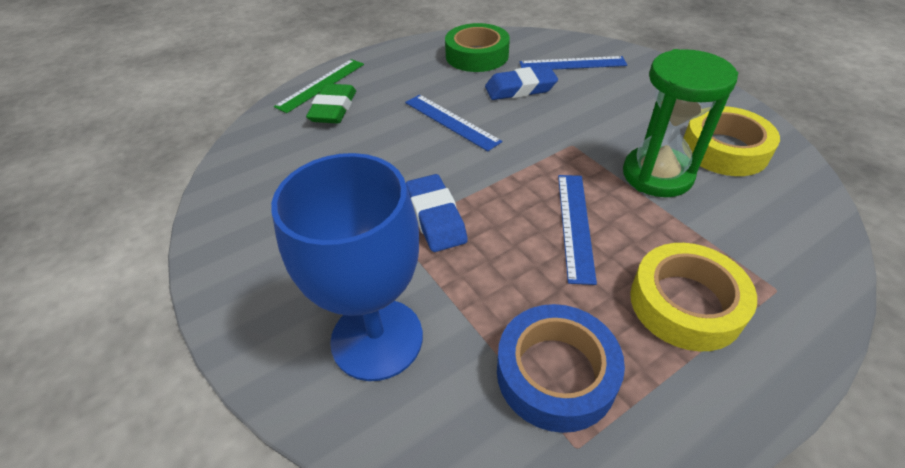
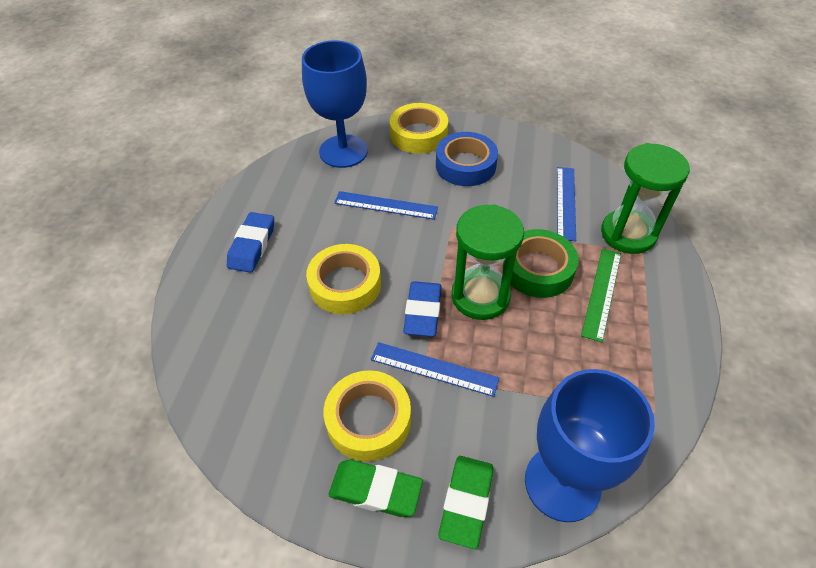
blue goblet: 1 -> 2
green eraser: 1 -> 2
green hourglass: 1 -> 2
yellow tape: 2 -> 3

